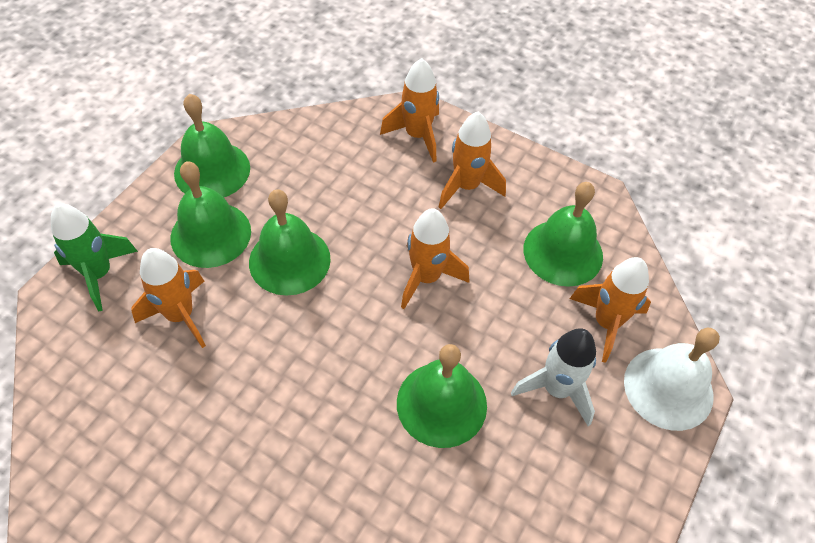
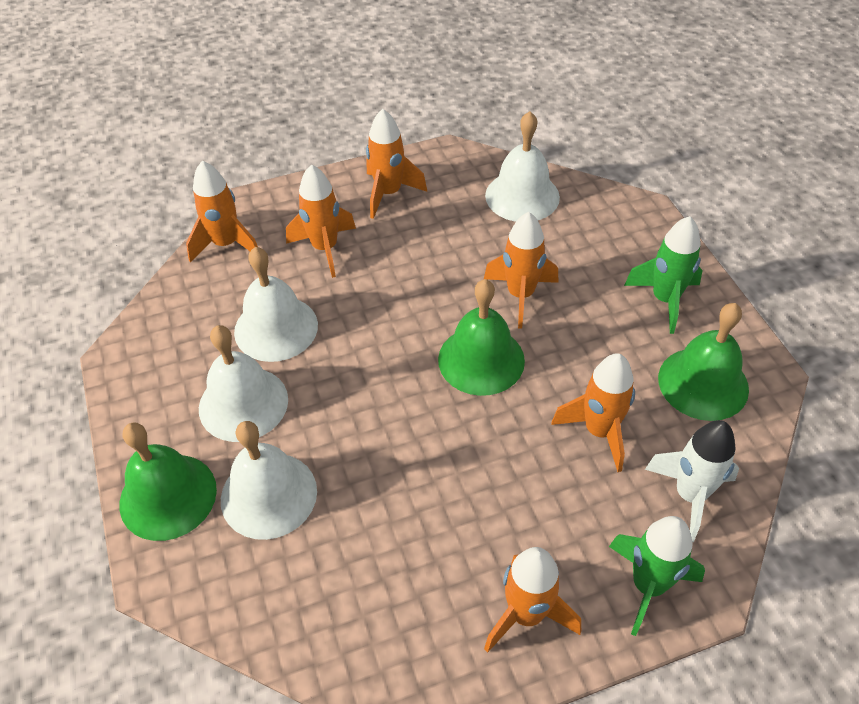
green bell: 5 -> 3
green rocket: 1 -> 2
orange rocket: 5 -> 6
white bell: 1 -> 4

